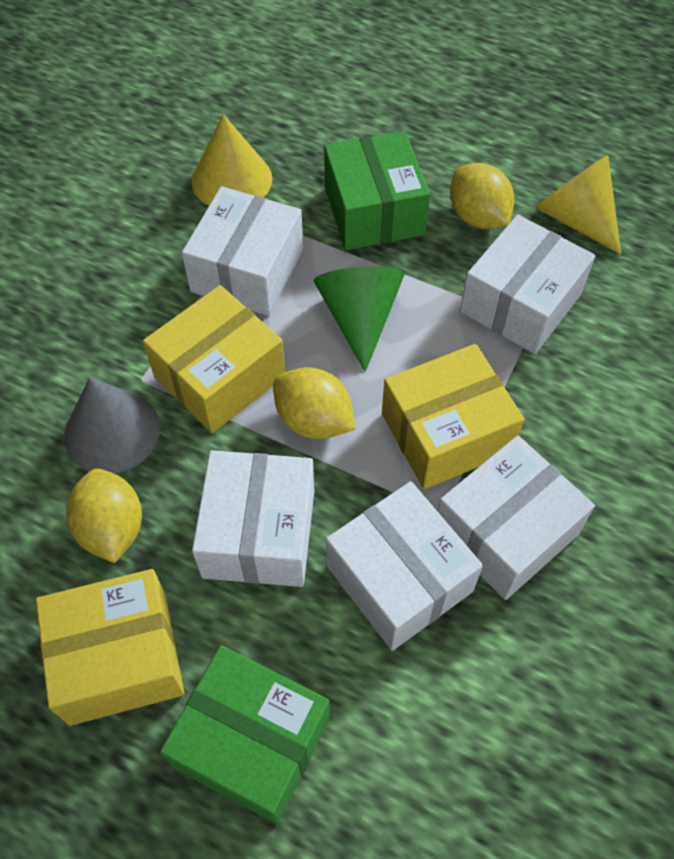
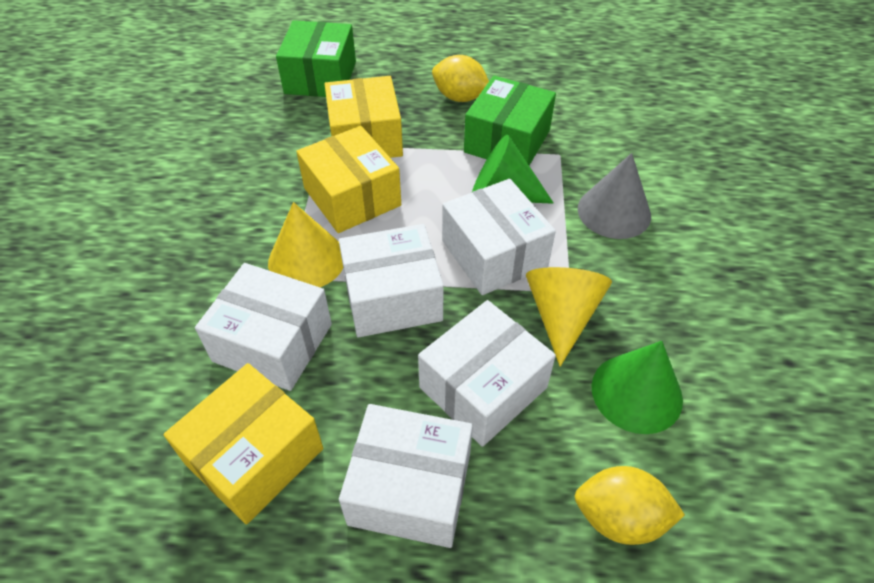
green cone: 1 -> 2
yellow lemon: 3 -> 2

